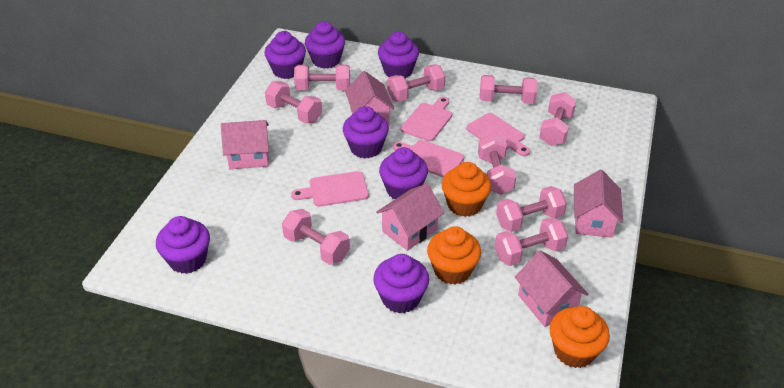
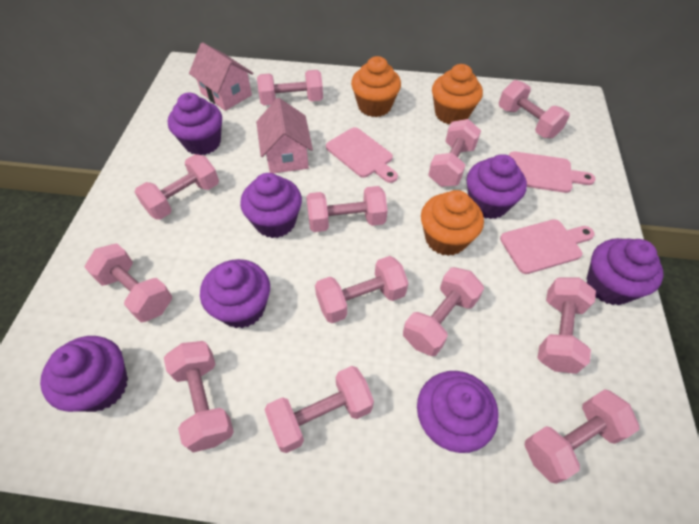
pink cutting board: 4 -> 3
pink dumbbell: 9 -> 12
pink house: 5 -> 2

